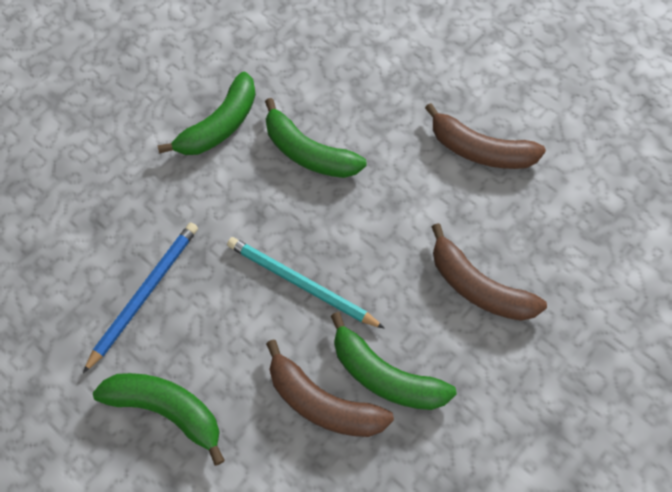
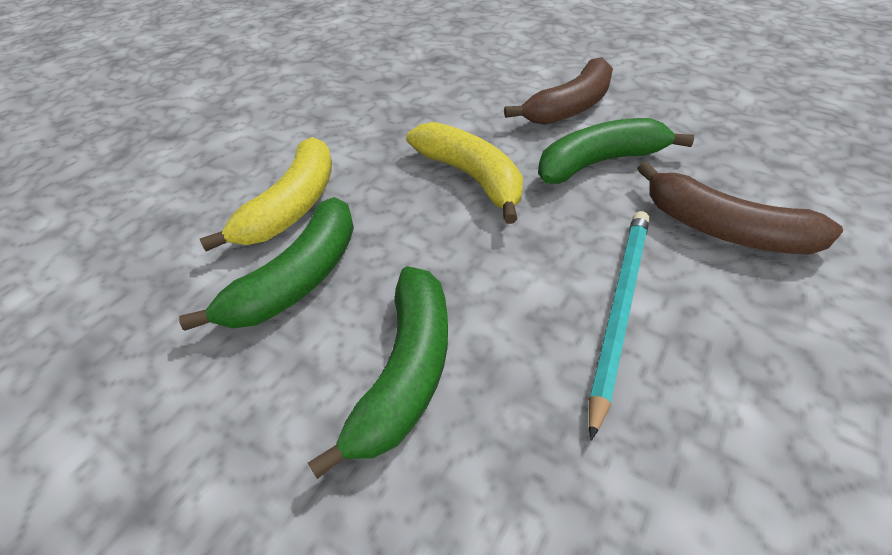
blue pencil: 1 -> 0
brown banana: 3 -> 2
green banana: 4 -> 3
yellow banana: 0 -> 2

